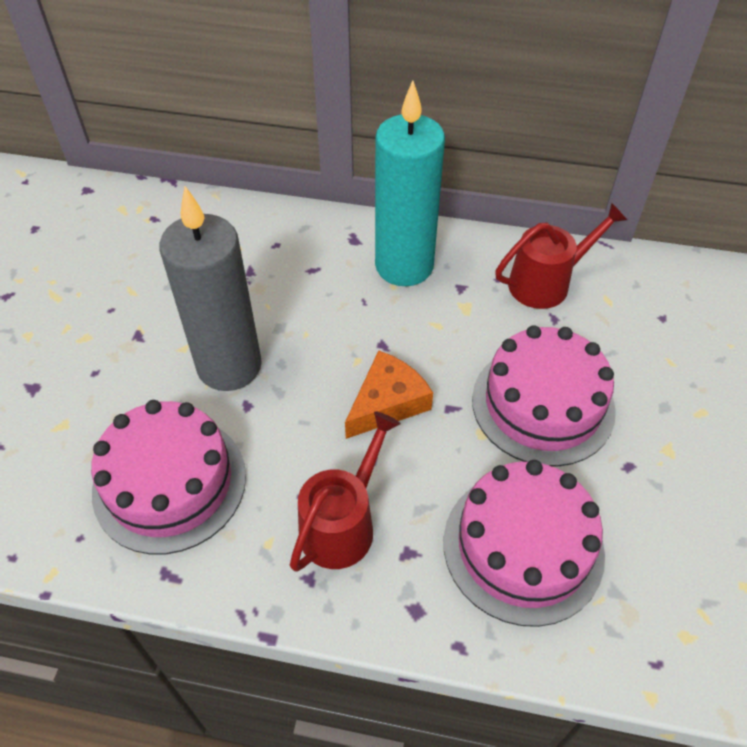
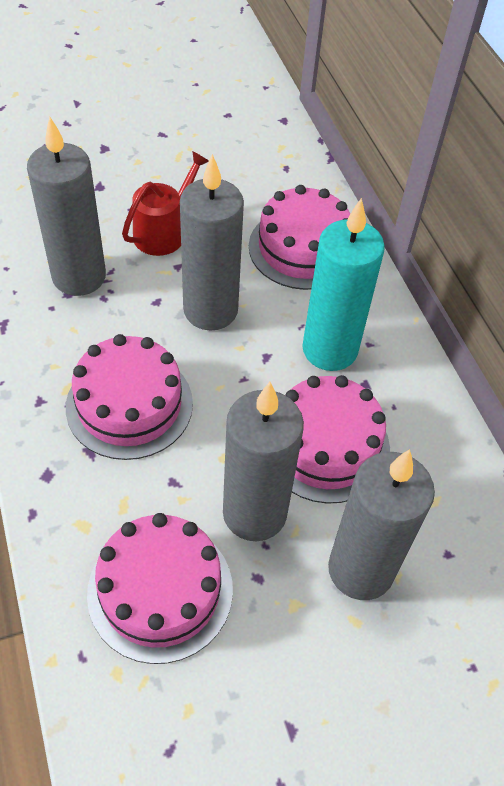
grey candle: 1 -> 4
orange cheese: 1 -> 0
pink cake: 3 -> 4
red watering can: 2 -> 1

